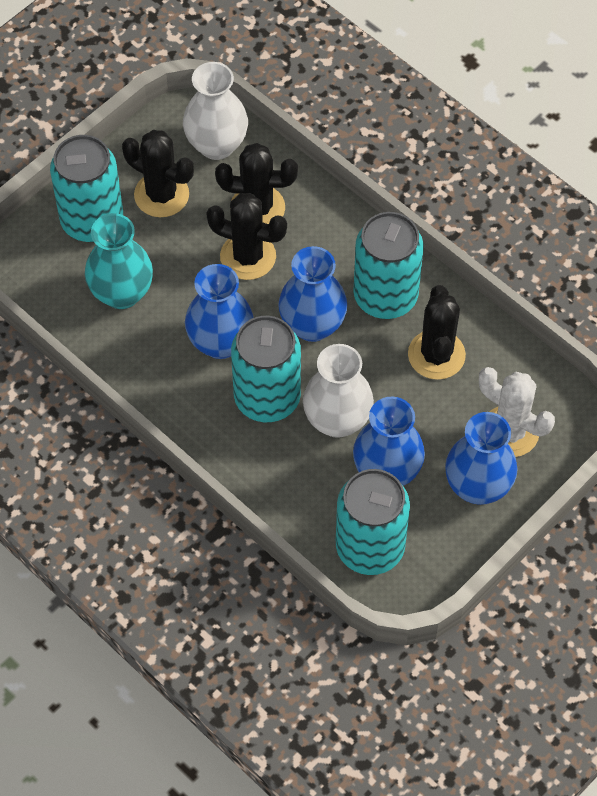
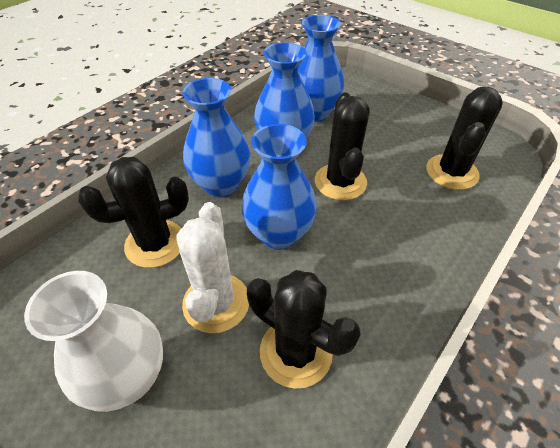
turquoise can: 4 -> 0
turquoise vase: 1 -> 0
white vase: 2 -> 1

